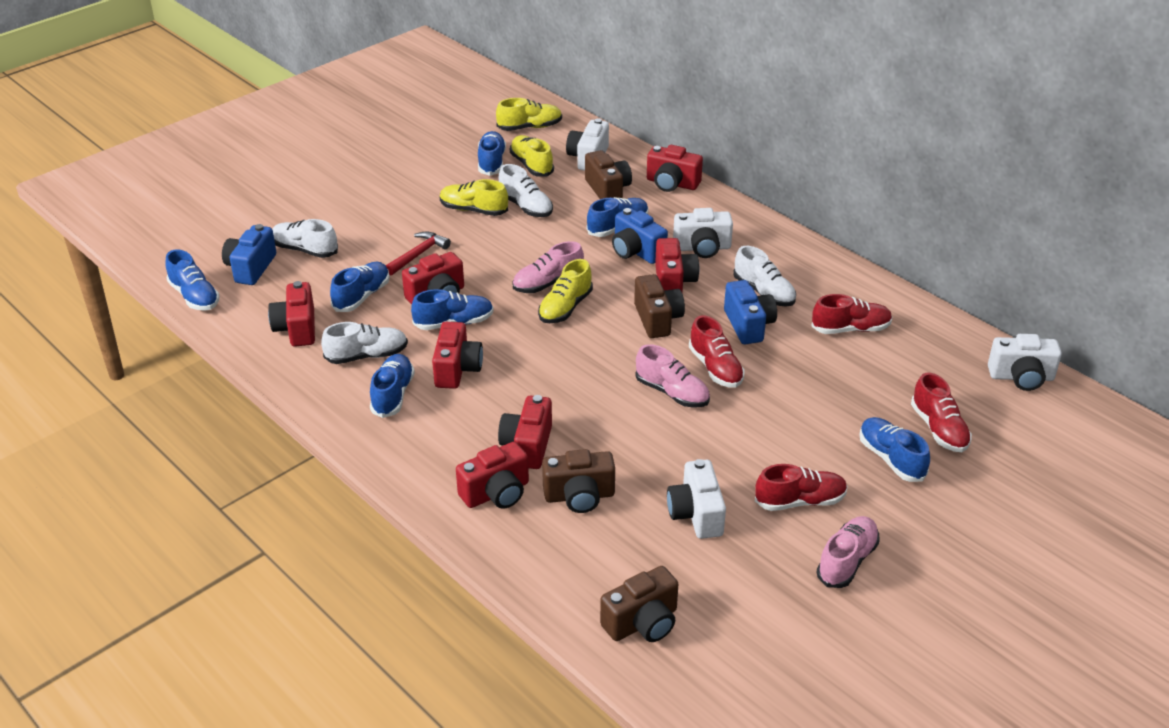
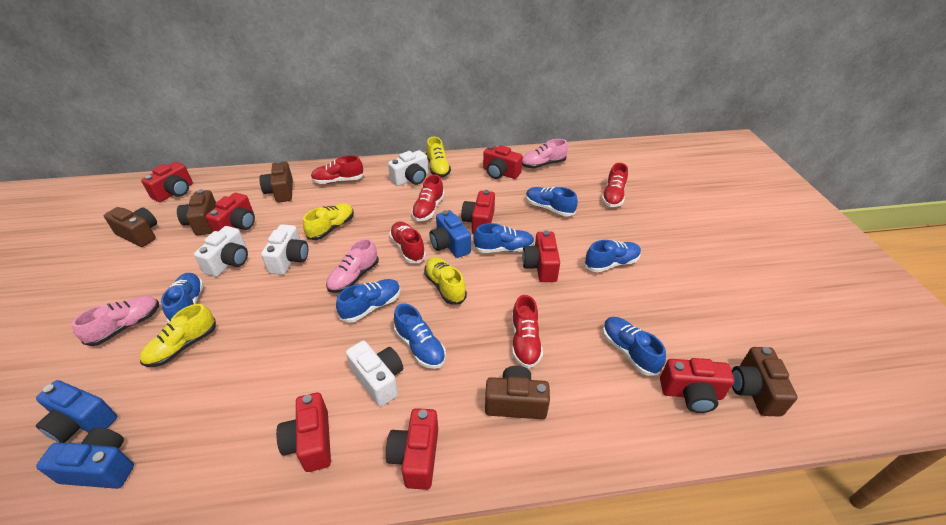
brown camera: 4 -> 5
red camera: 7 -> 8
red hammer: 1 -> 0
red shoe: 4 -> 5
white shoe: 4 -> 0

